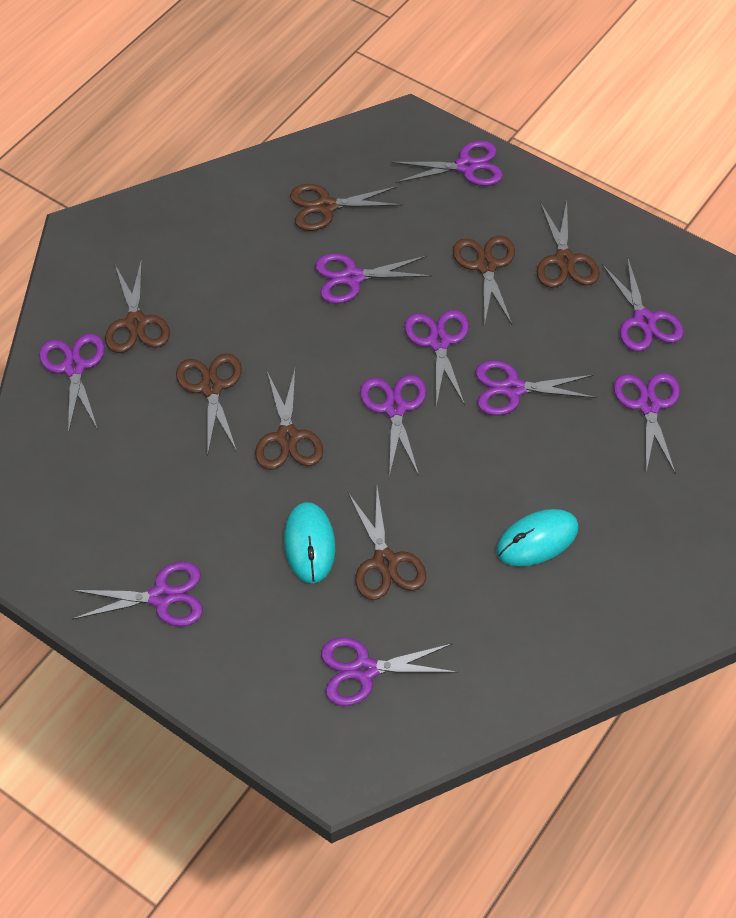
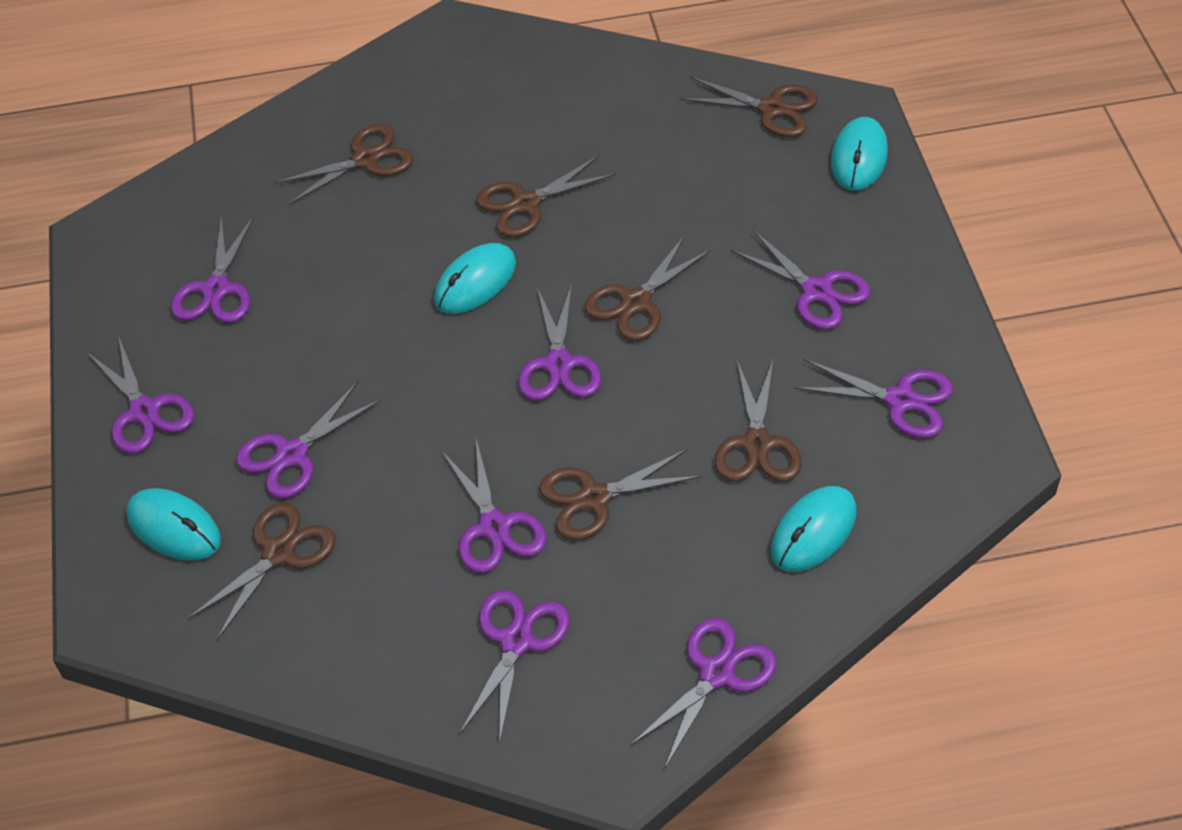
purple scissors: 10 -> 9
turquoise mouse: 2 -> 4

